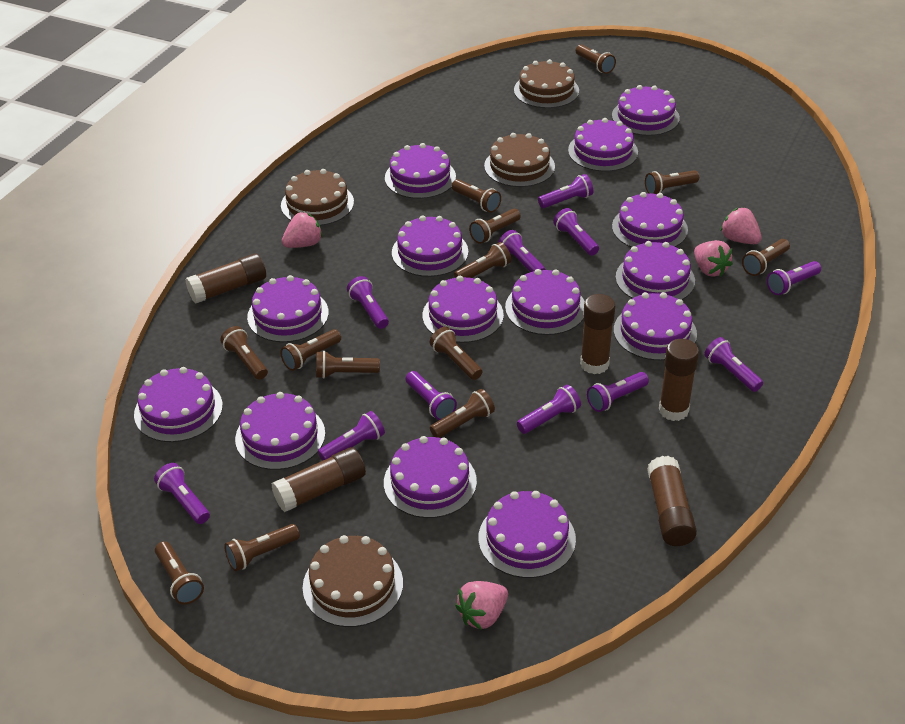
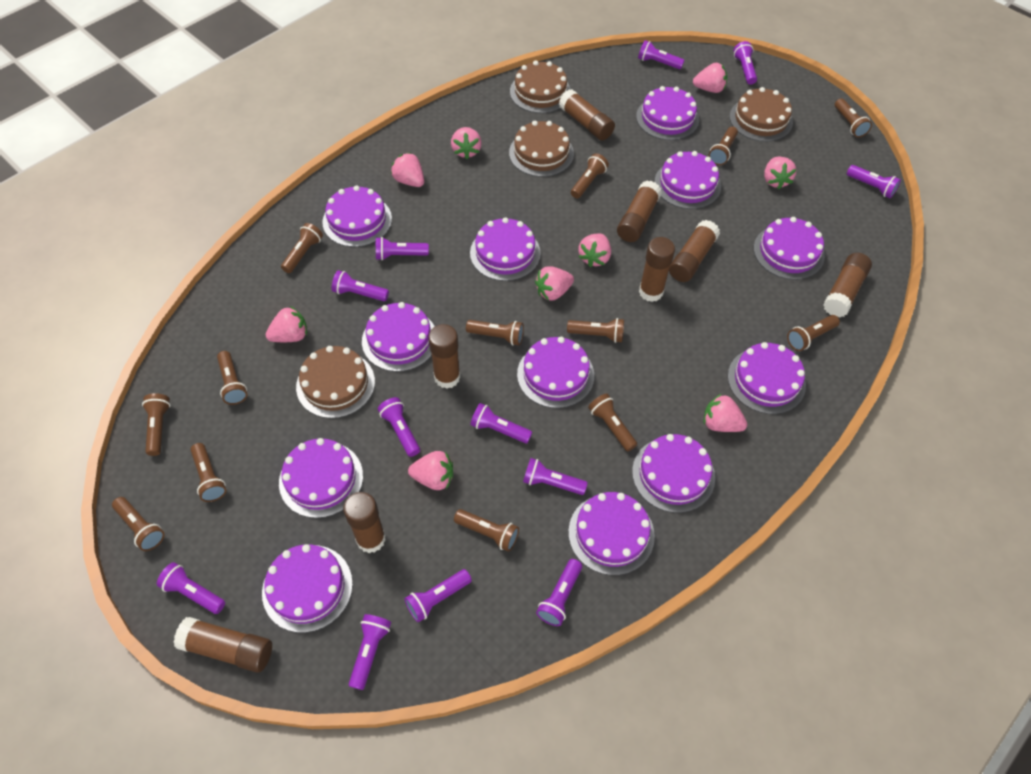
brown glue stick: 5 -> 8
pink strawberry: 4 -> 9
purple cake: 14 -> 12
purple flashlight: 11 -> 12

